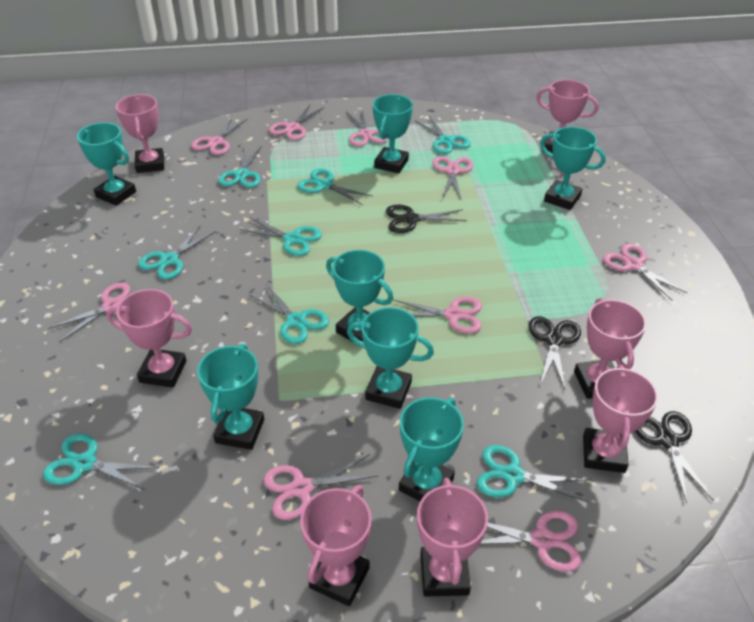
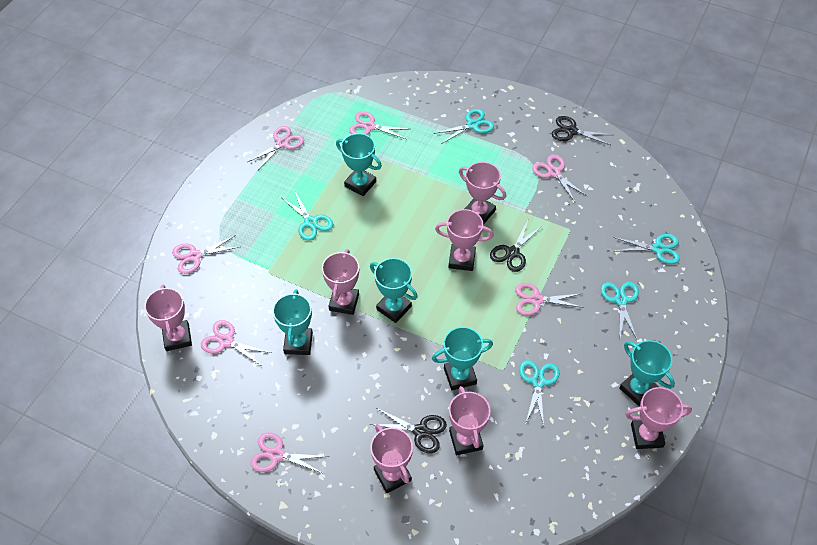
pink scissors: 9 -> 7
turquoise scissors: 8 -> 5
turquoise trophy: 7 -> 5

